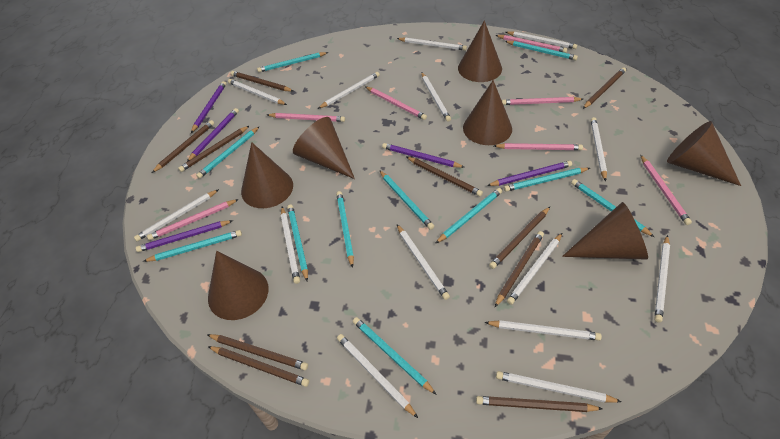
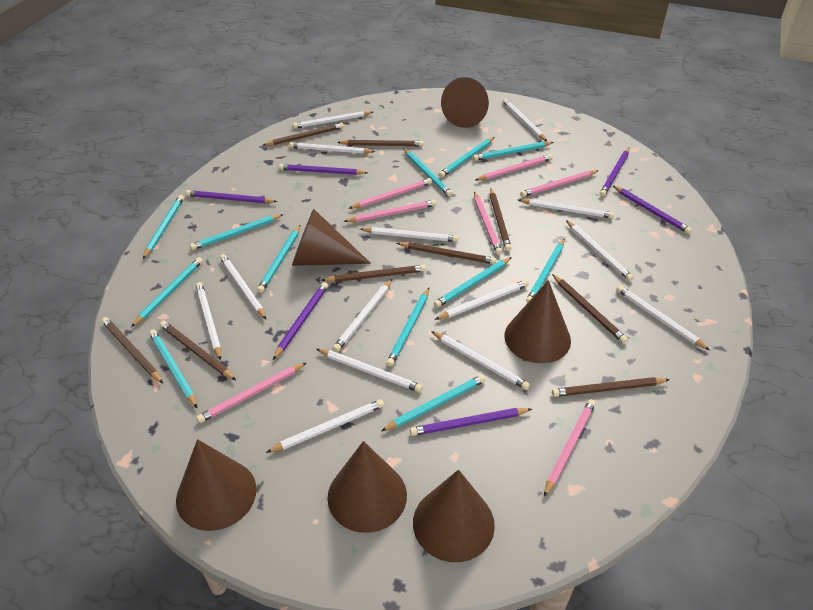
brown cone: 7 -> 6
brown pencil: 10 -> 9
purple pencil: 5 -> 6
turquoise pencil: 11 -> 12

